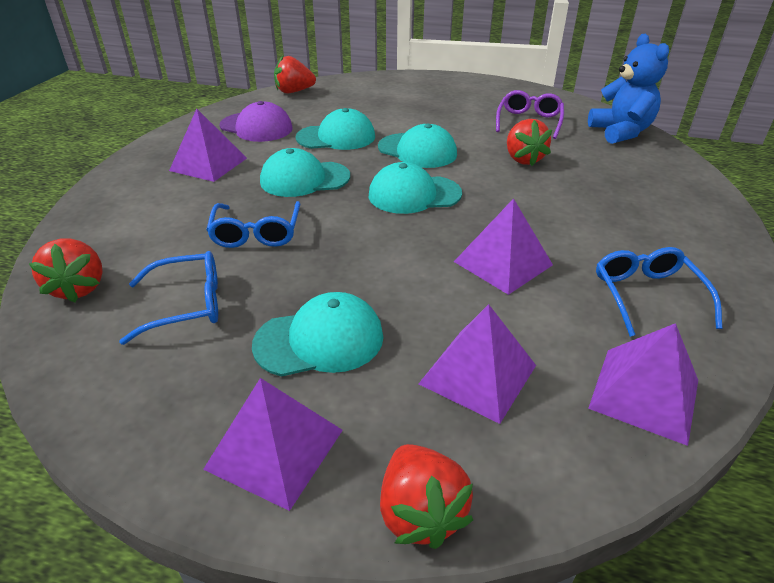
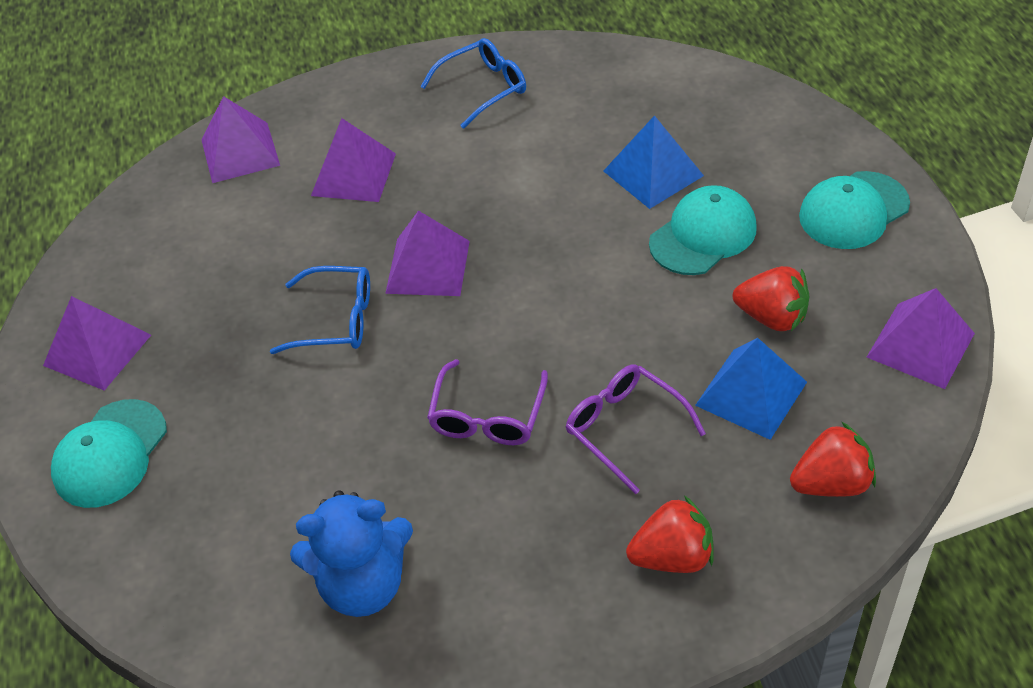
blue glasses: 3 -> 2
blue pyramid: 0 -> 2
purple cap: 1 -> 0
purple glasses: 1 -> 2
red strawberry: 4 -> 3
turquoise cap: 5 -> 3

